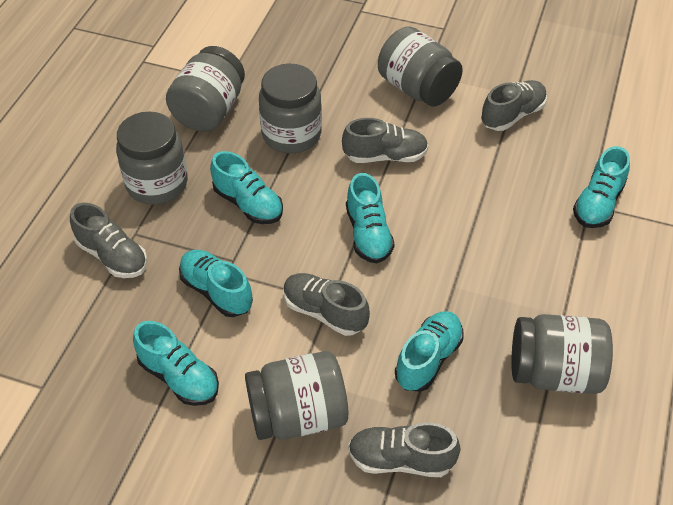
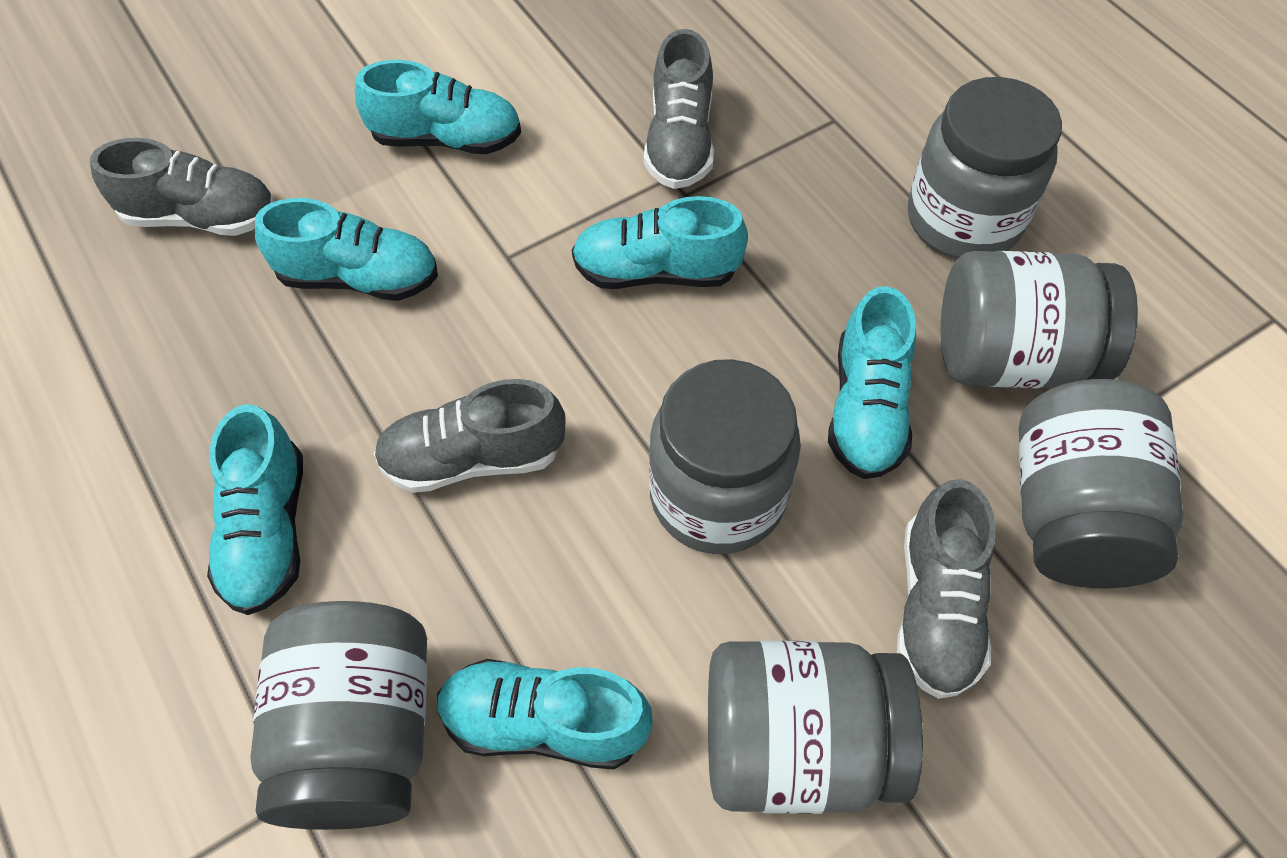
grey shoe: 5 -> 4

